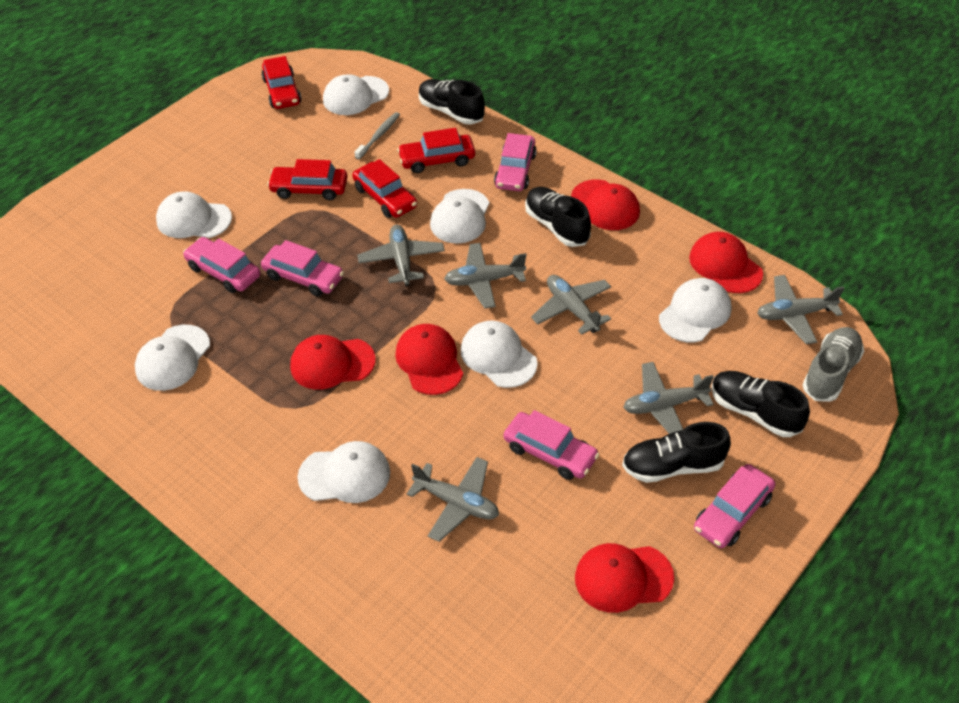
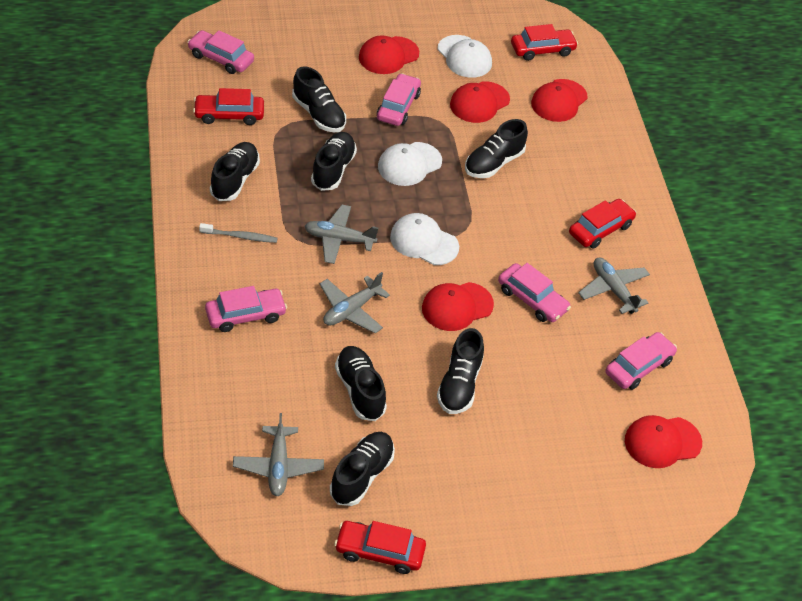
black shoe: 4 -> 7
grey plane: 6 -> 4
grey shoe: 1 -> 0
white cap: 7 -> 3

